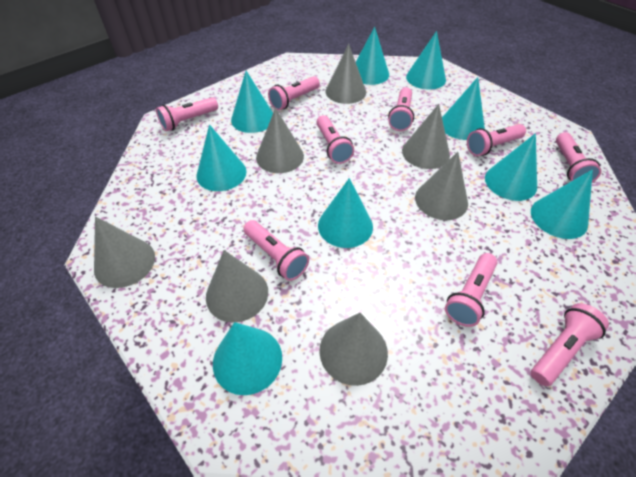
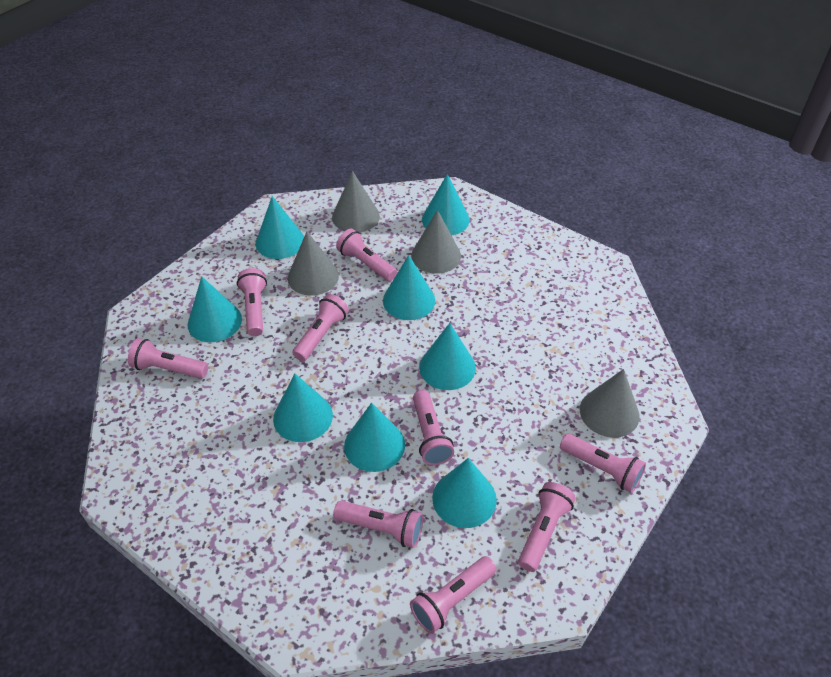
grey cone: 7 -> 4
turquoise cone: 9 -> 8

